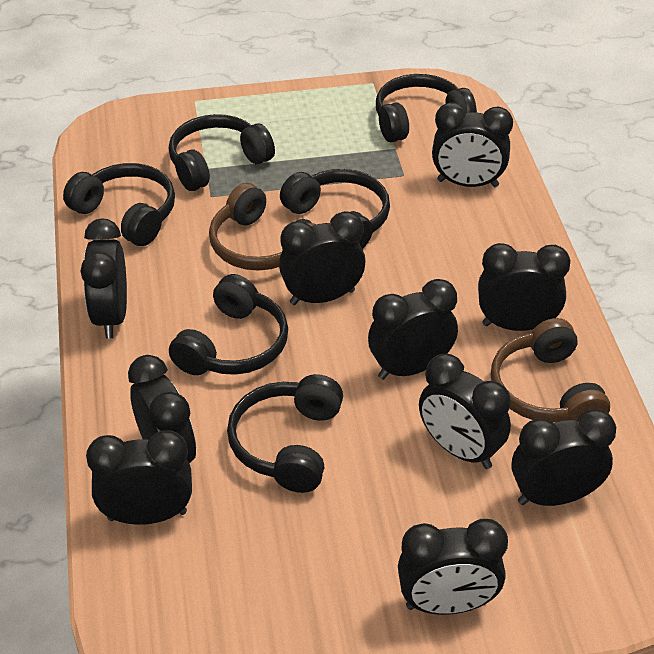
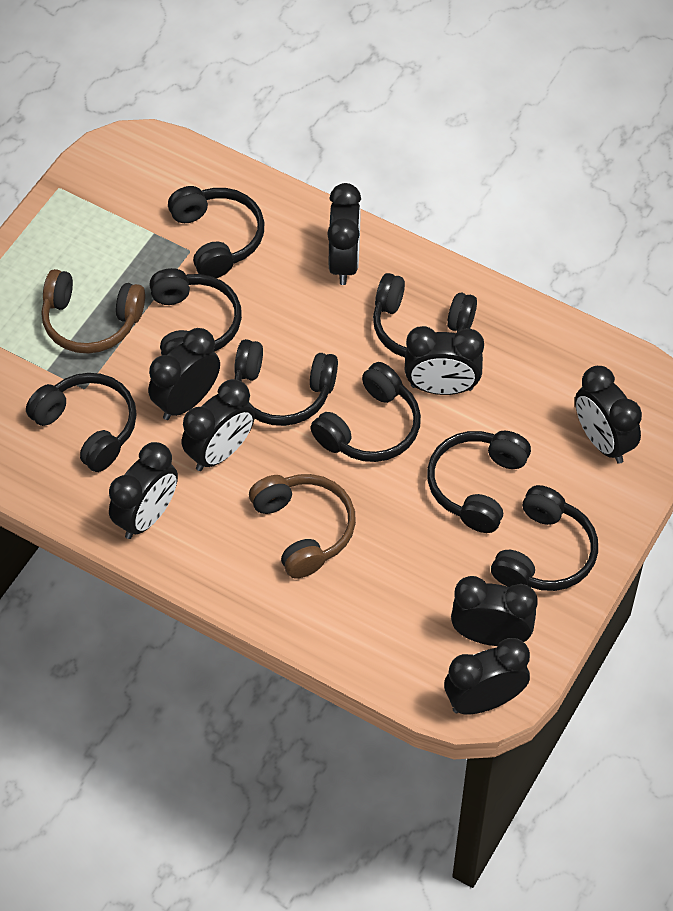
black clock: 10 -> 8
black headphones: 6 -> 8

